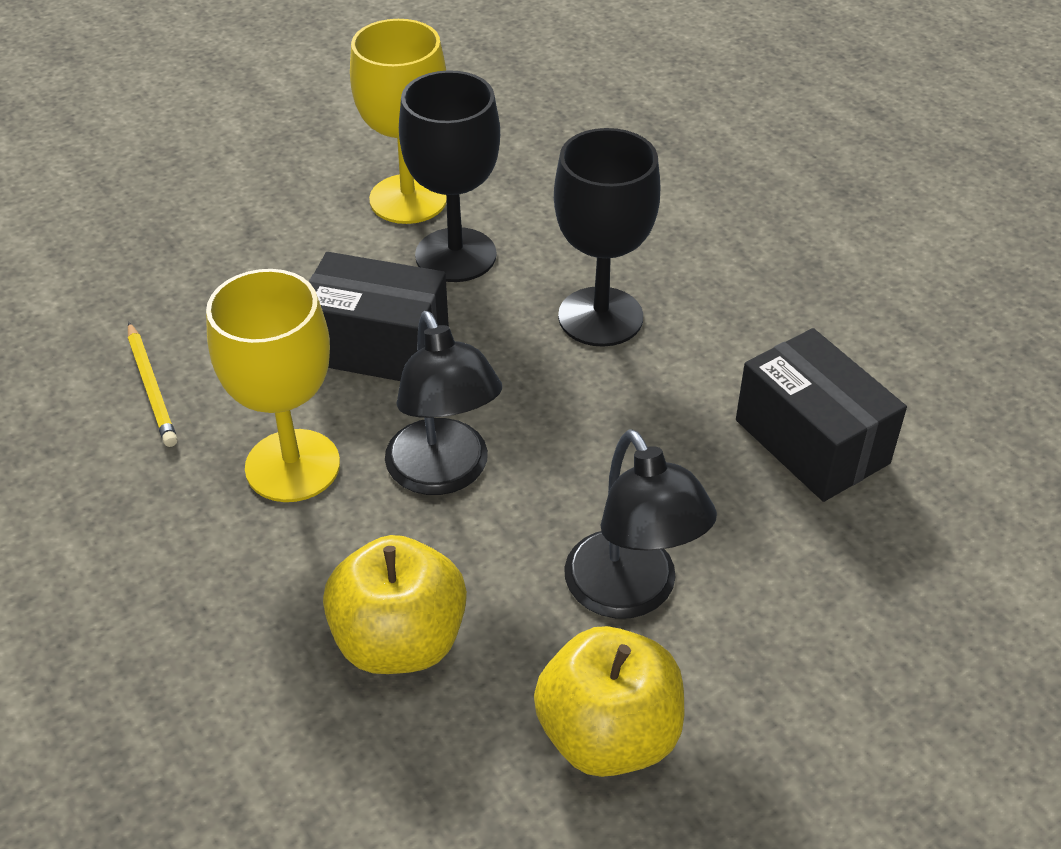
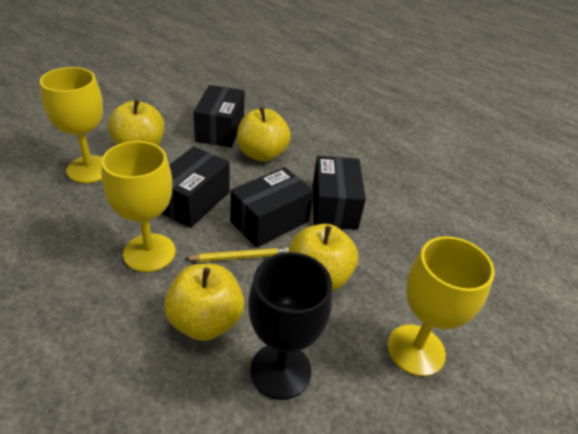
black box: 2 -> 4
black goblet: 2 -> 1
black lamp: 2 -> 0
yellow apple: 2 -> 4
yellow goblet: 2 -> 3

